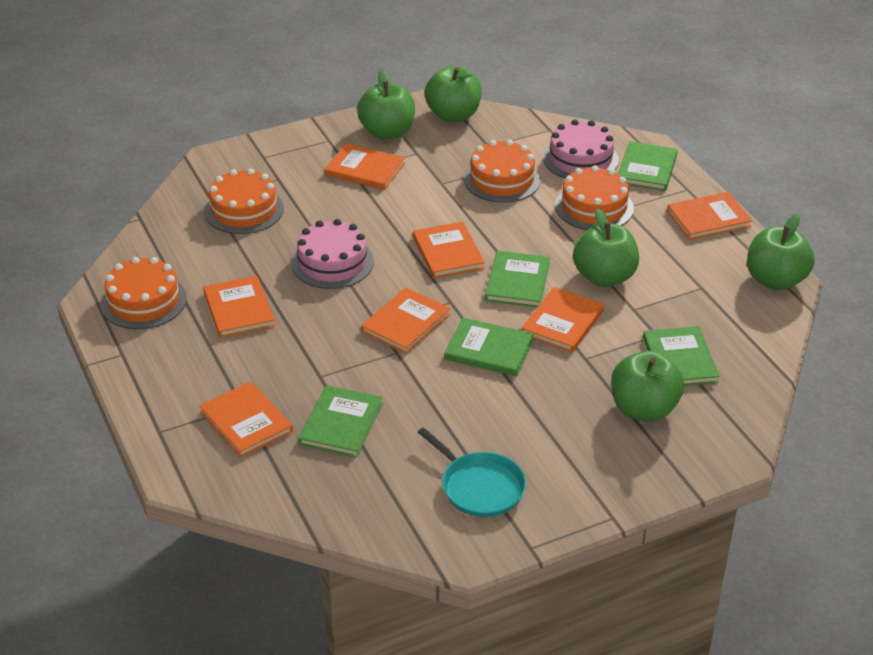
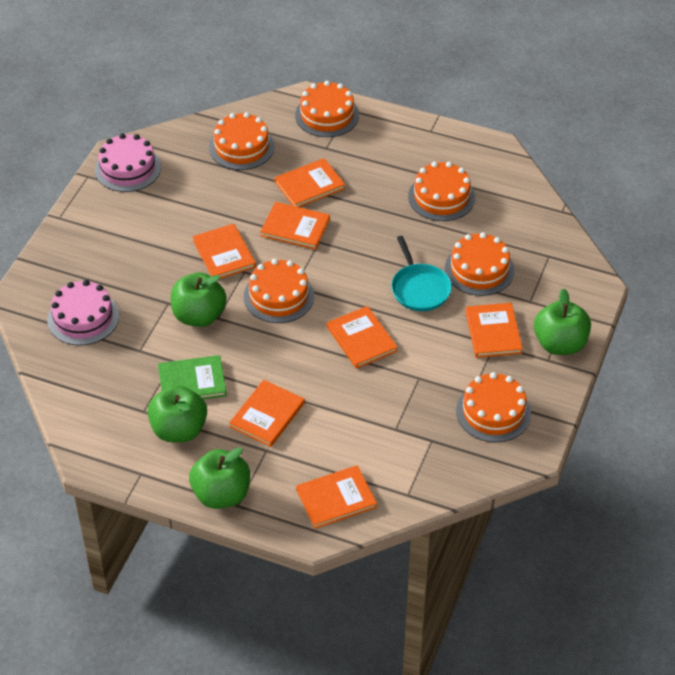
green apple: 5 -> 4
green book: 5 -> 1
orange cake: 4 -> 6

